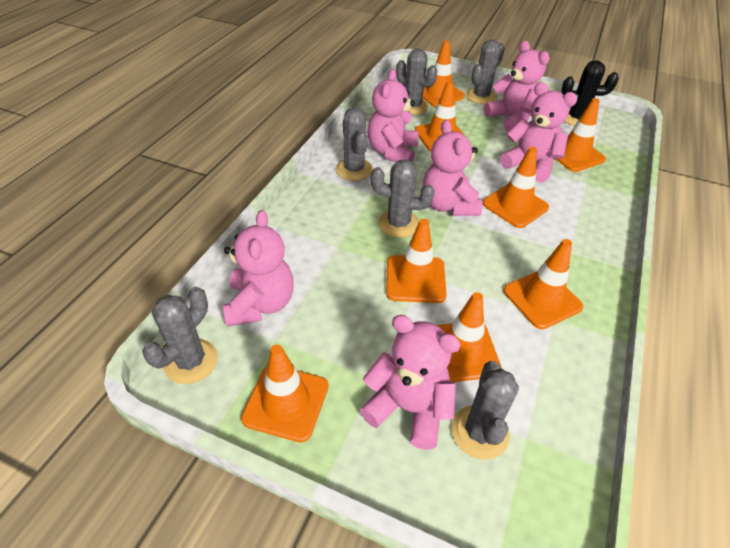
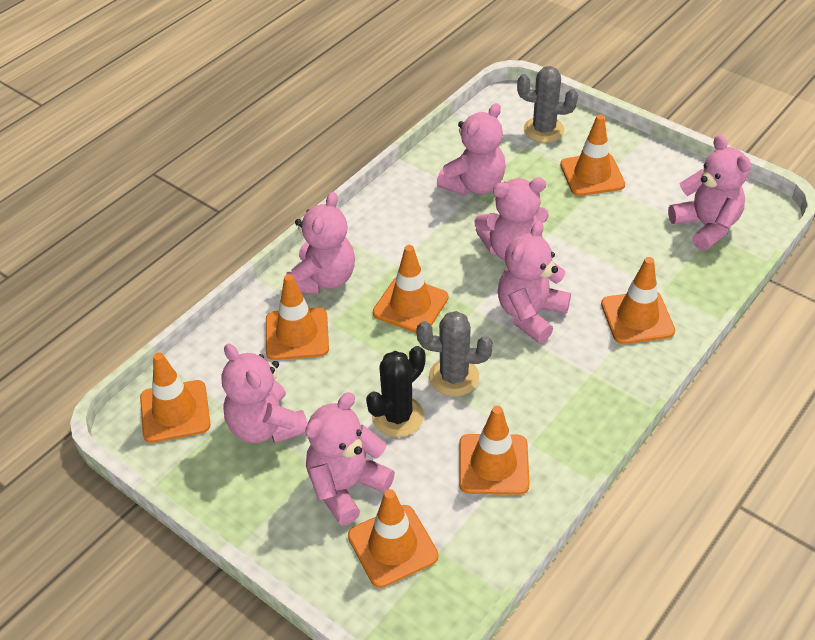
grey cactus: 6 -> 2
orange traffic cone: 8 -> 7
pink teddy bear: 6 -> 7

